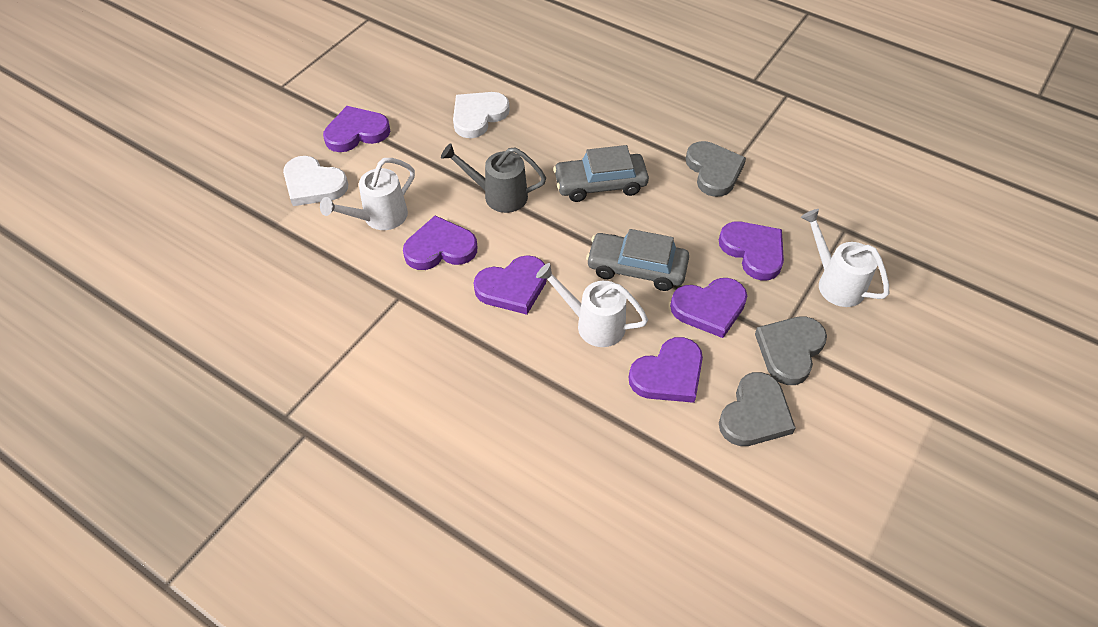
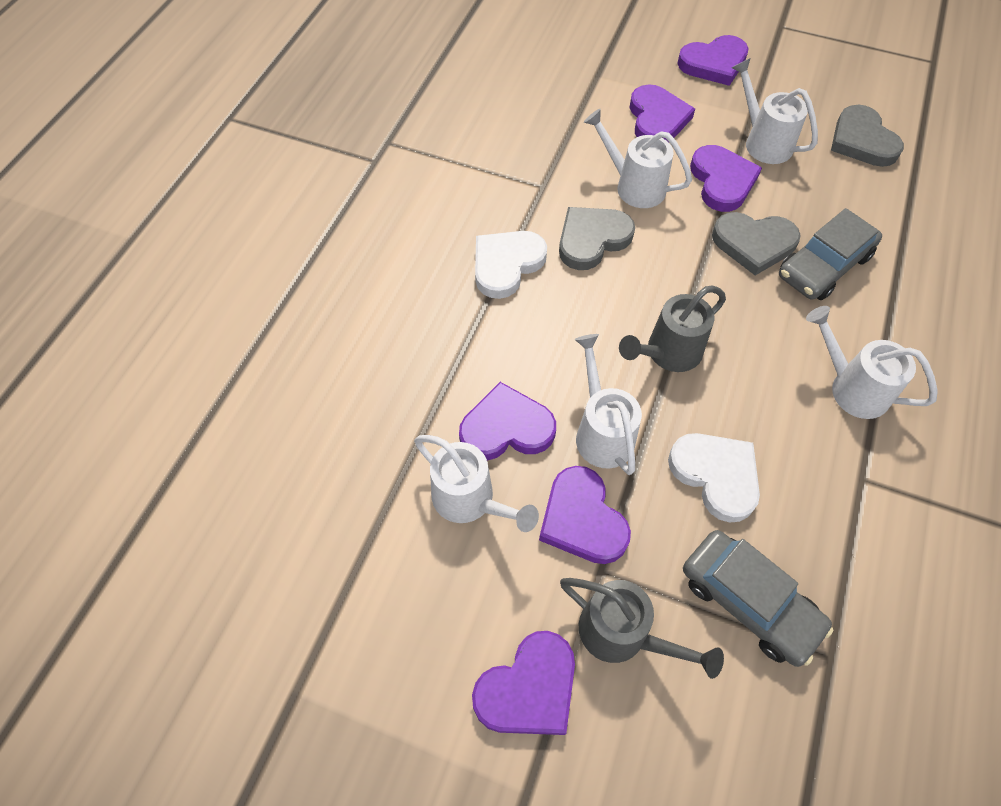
grey watering can: 1 -> 2
white watering can: 3 -> 5

